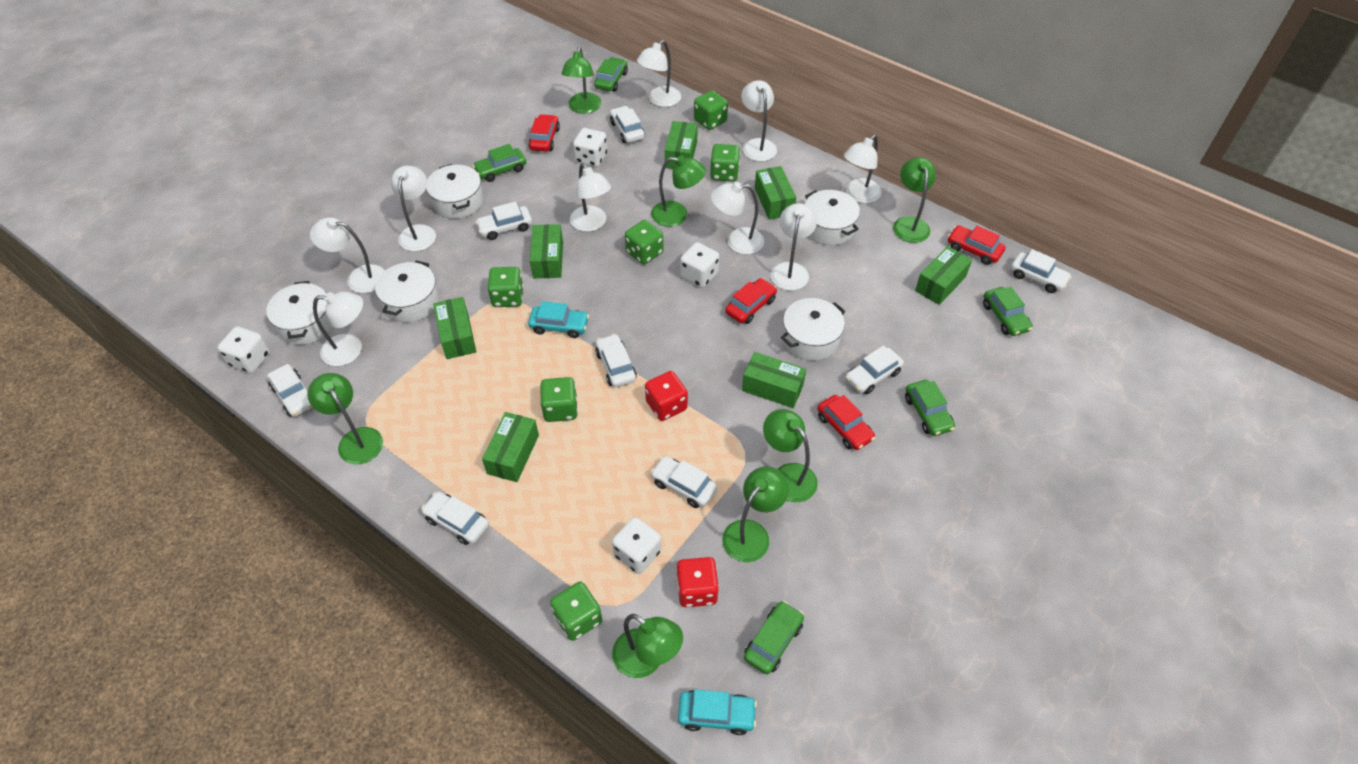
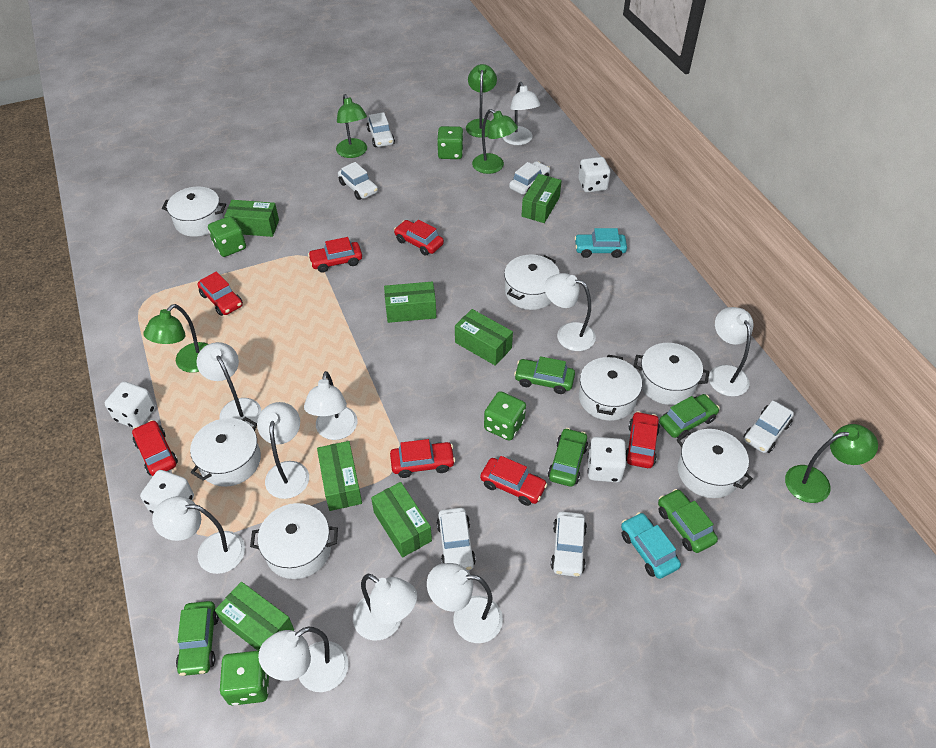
green dice: 6 -> 4
green lamp: 7 -> 5
red car: 4 -> 7
red dice: 2 -> 0
white car: 8 -> 6
white lamp: 9 -> 10
white pot: 5 -> 7

